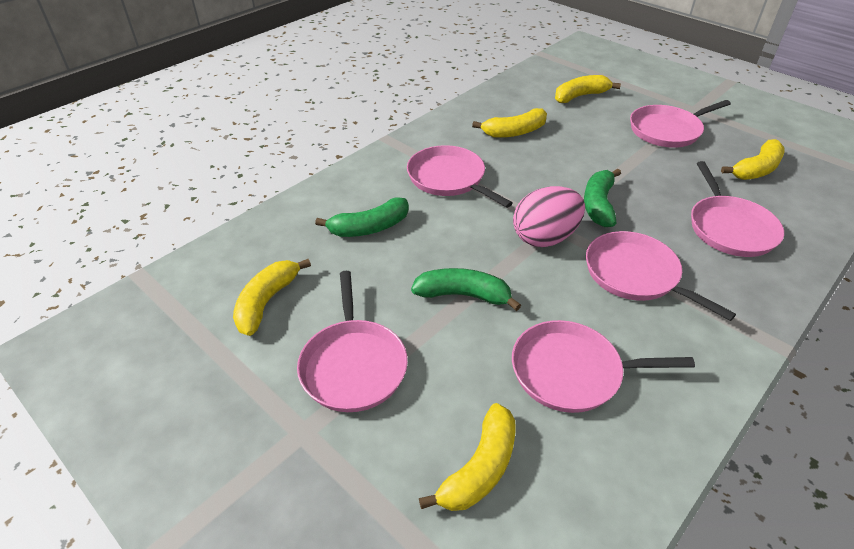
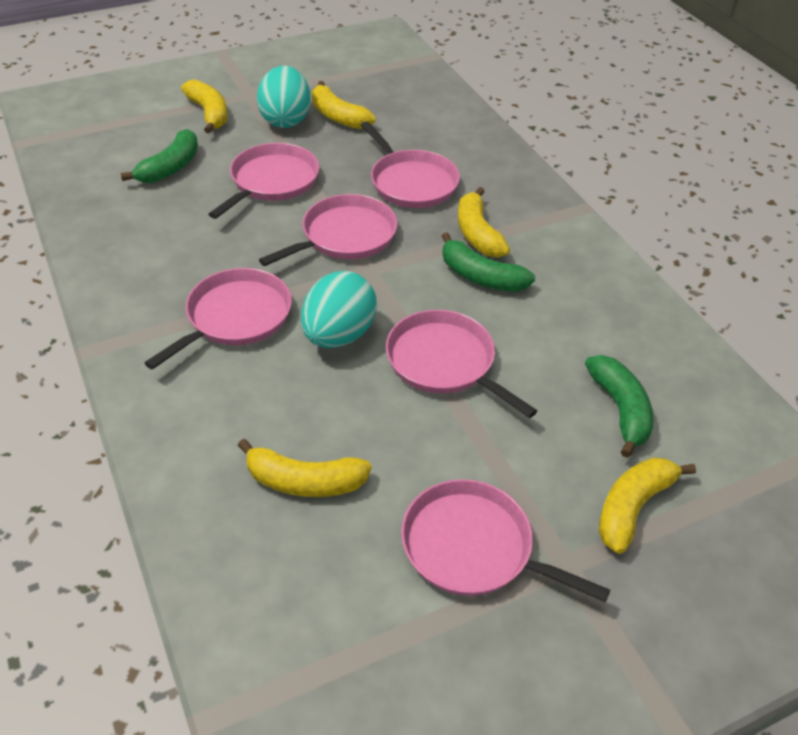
pink egg: 1 -> 0
turquoise egg: 0 -> 2

